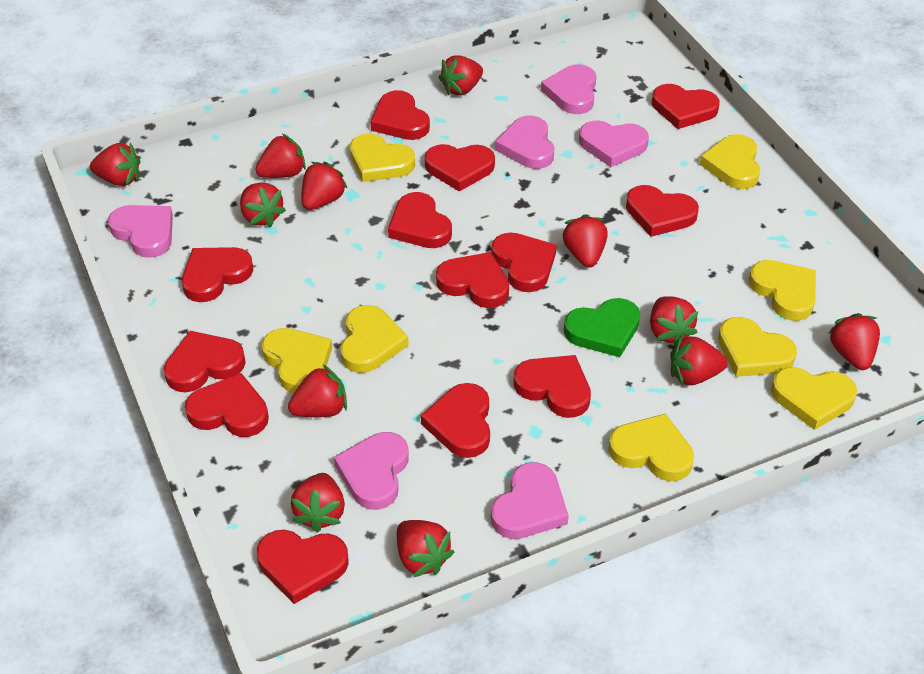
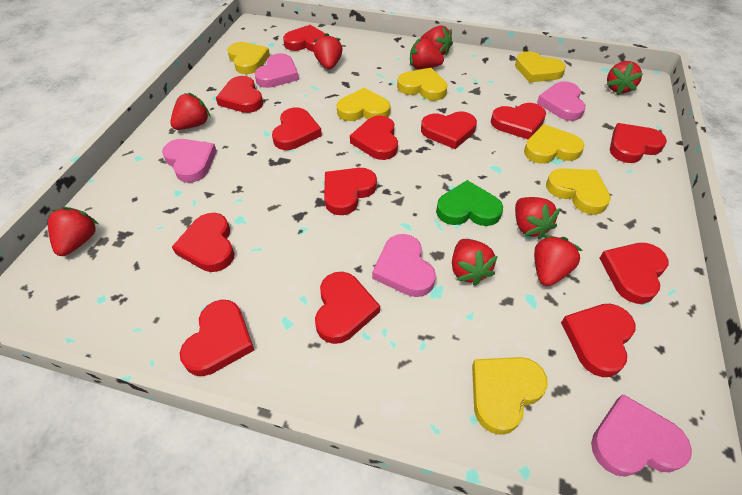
pink heart: 6 -> 5
red strawberry: 12 -> 9
yellow heart: 8 -> 7

